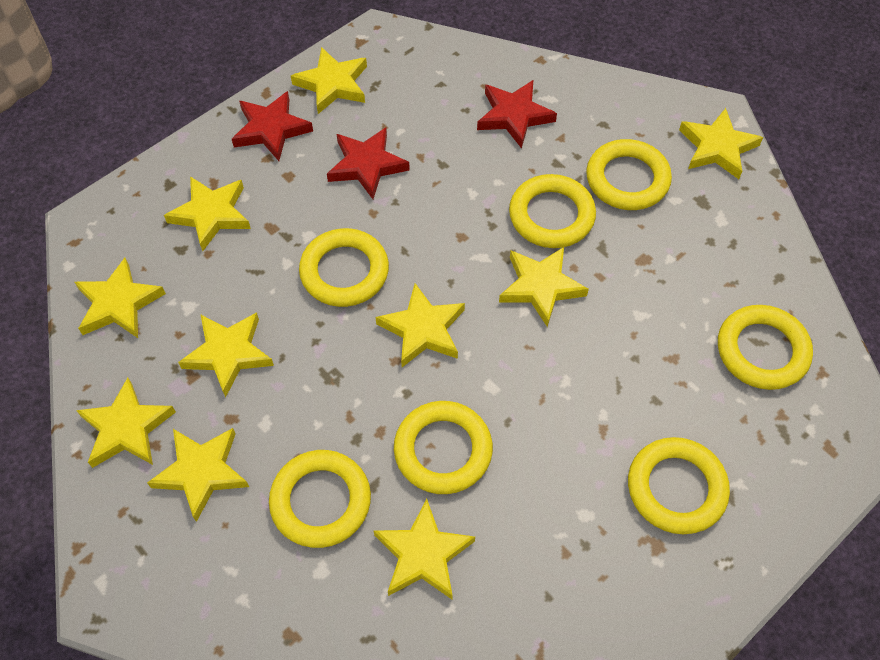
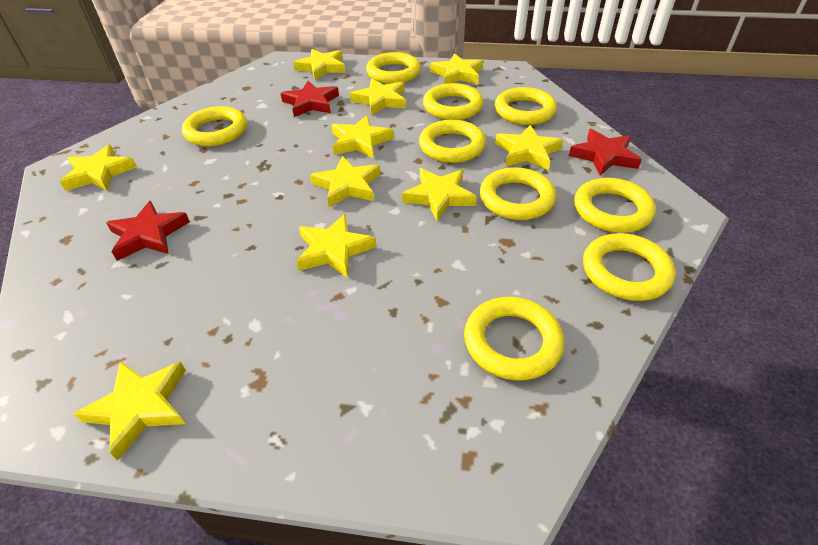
yellow ring: 7 -> 9

